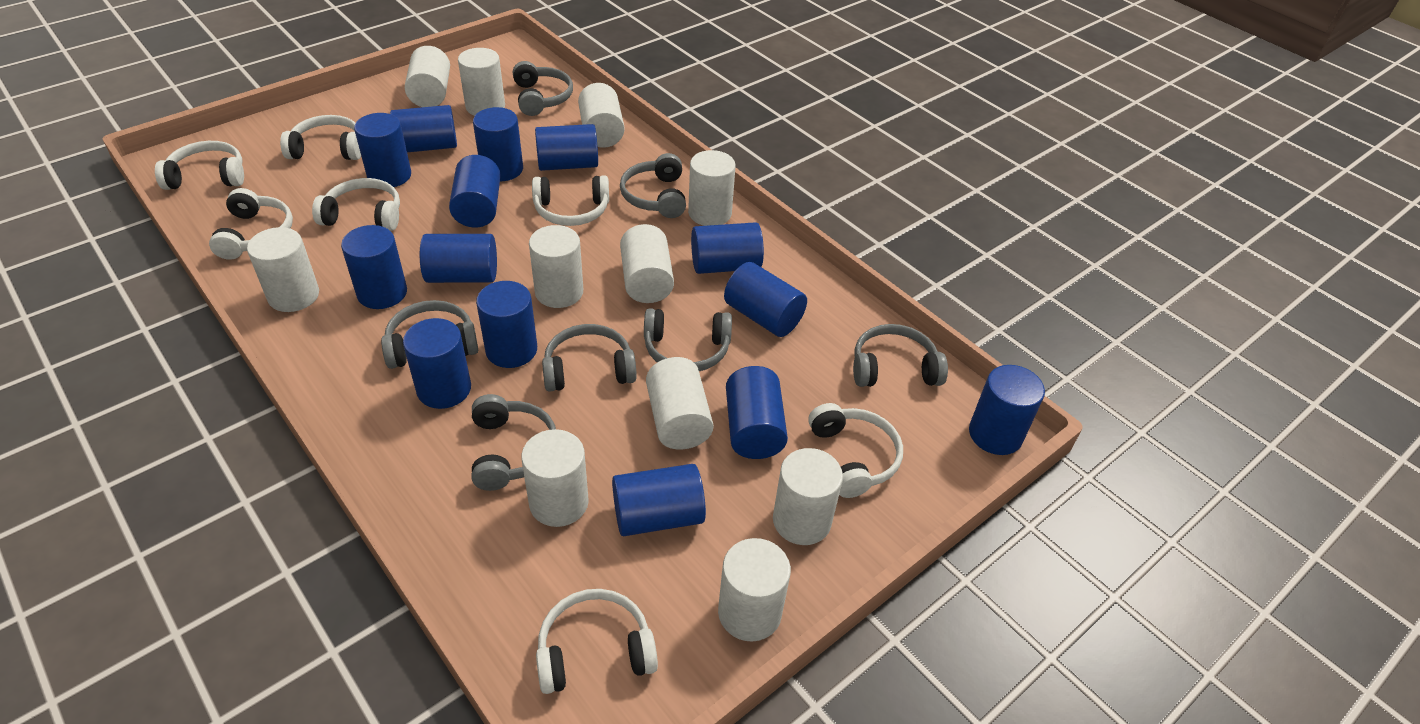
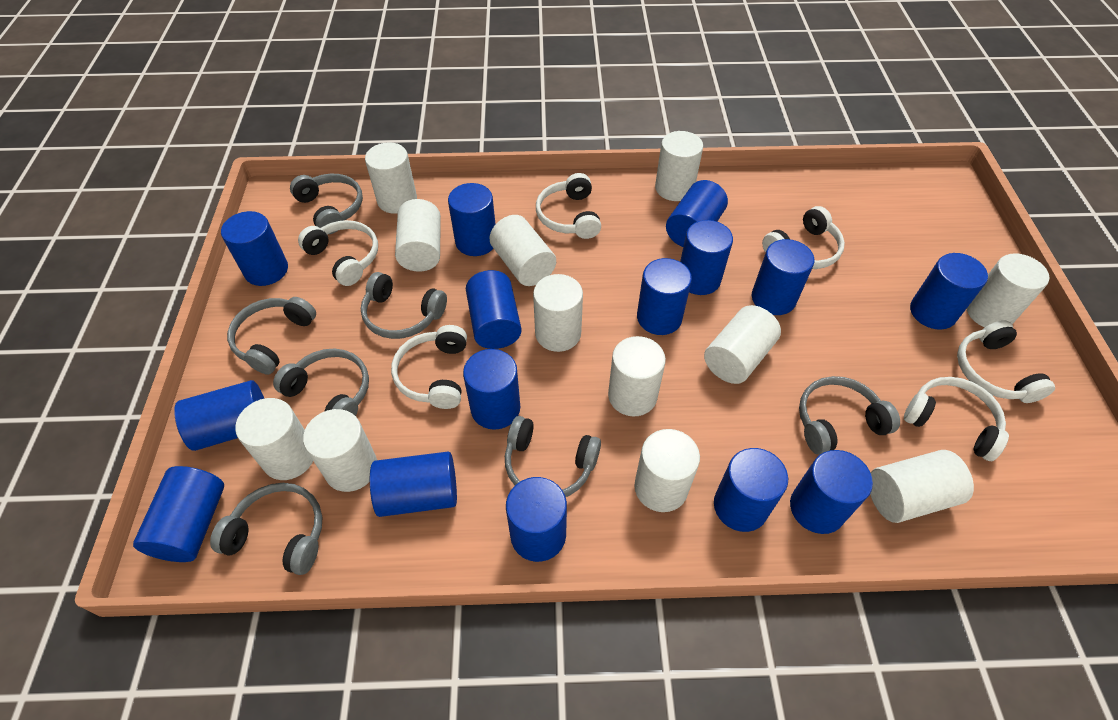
blue cylinder: 14 -> 15
white cylinder: 11 -> 12
white headphones: 7 -> 6

